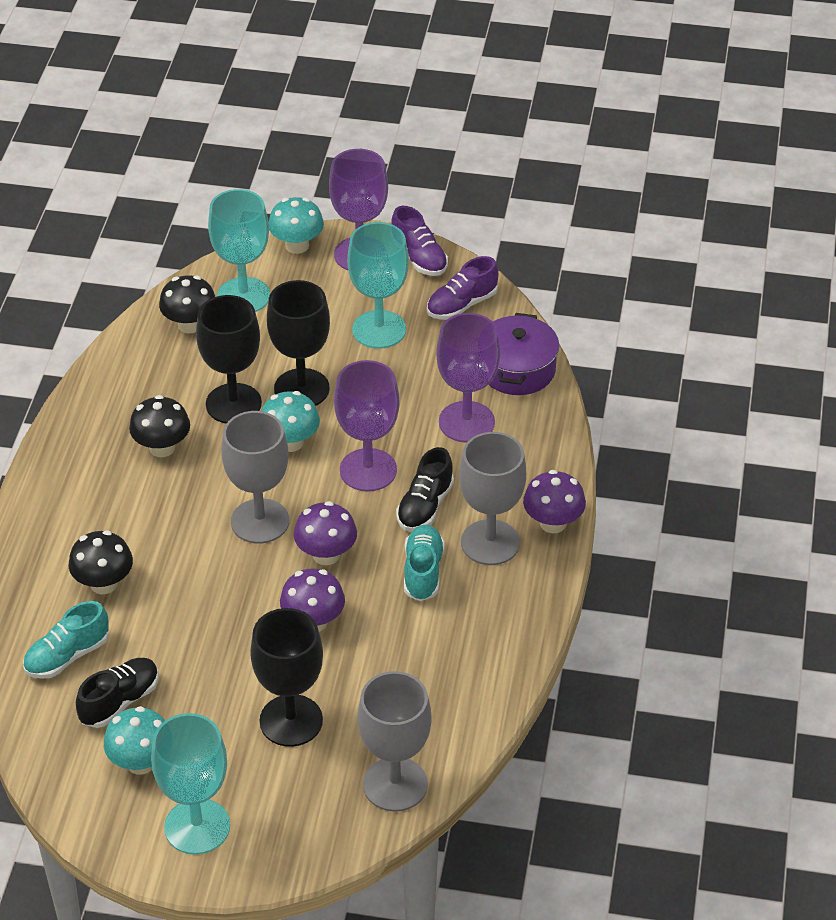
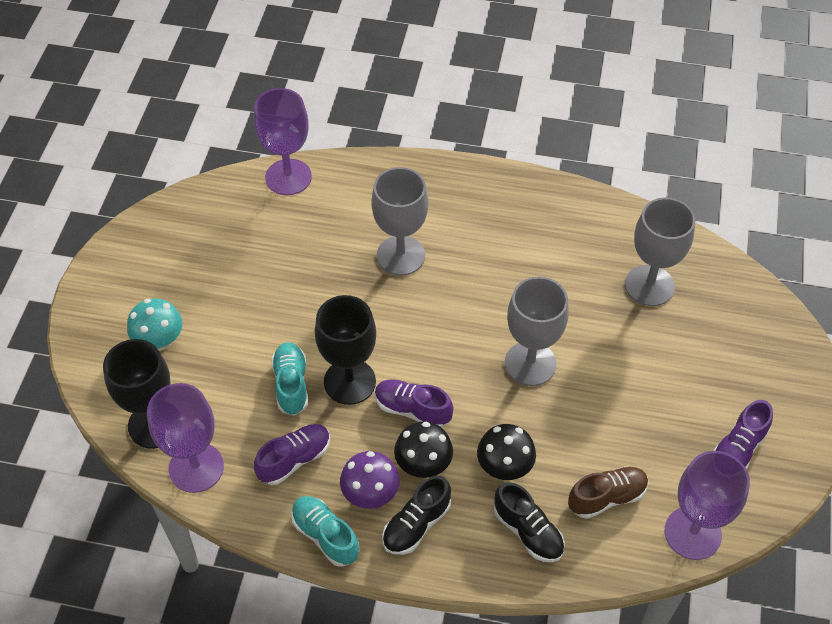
black goblet: 3 -> 2
black mushroom: 3 -> 2
brown shoe: 0 -> 1
purple mushroom: 3 -> 1
purple pot: 1 -> 0
purple shoe: 2 -> 3
turquoise goblet: 3 -> 0
turquoise mushroom: 3 -> 1

